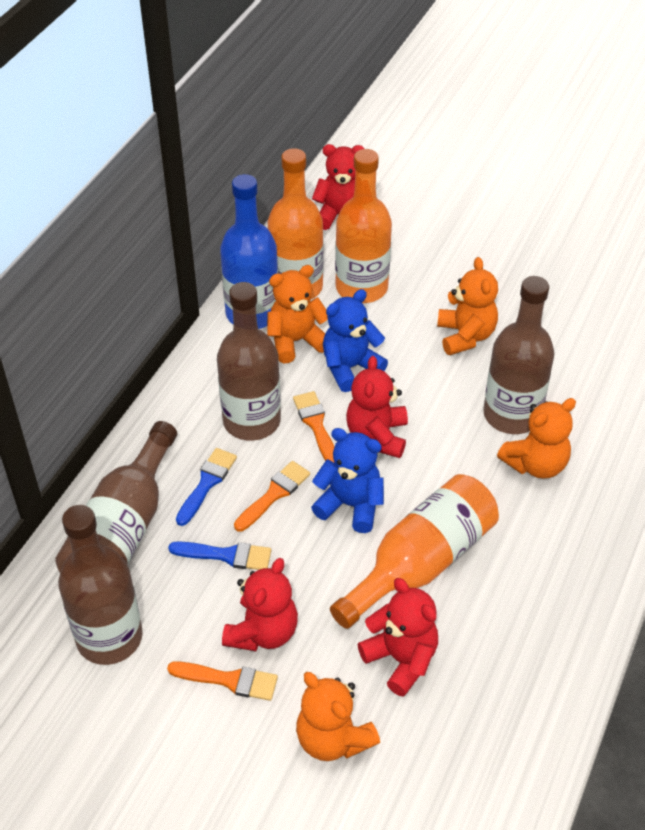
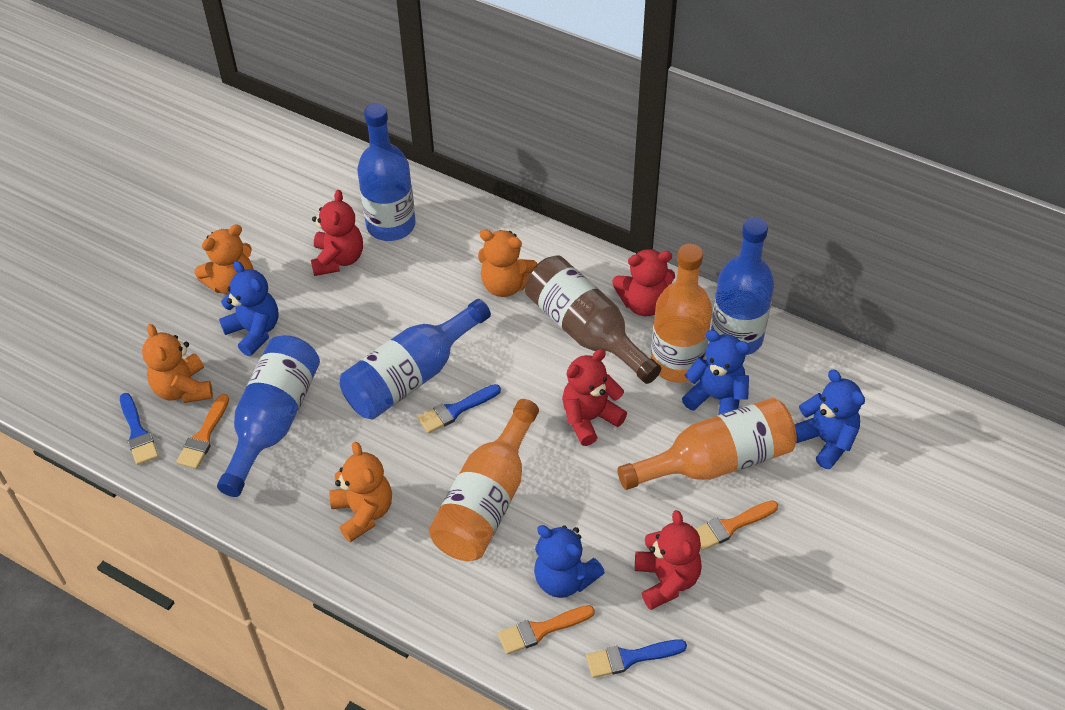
blue bottle: 1 -> 4
blue brush: 2 -> 3
blue teddy bear: 2 -> 4
brown bottle: 4 -> 1

